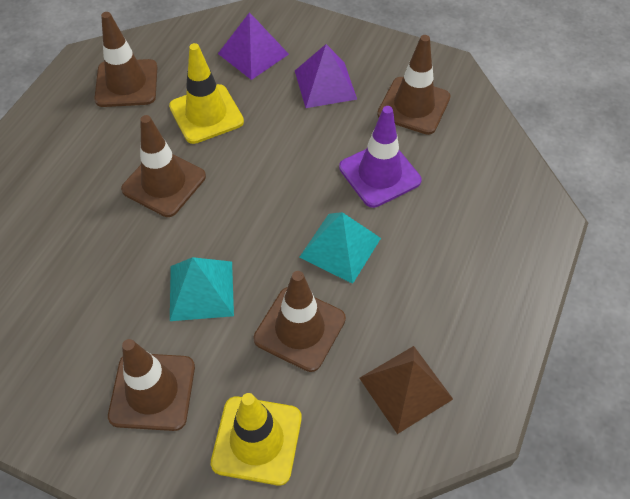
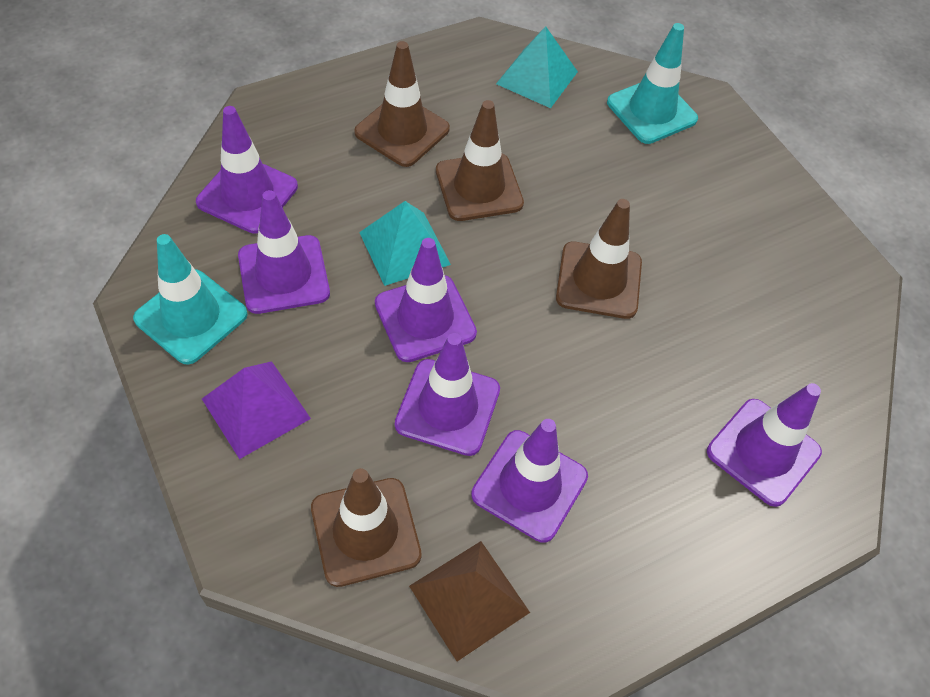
brown traffic cone: 5 -> 4
purple pyramid: 2 -> 1
purple traffic cone: 1 -> 6
turquoise traffic cone: 0 -> 2
yellow traffic cone: 2 -> 0

